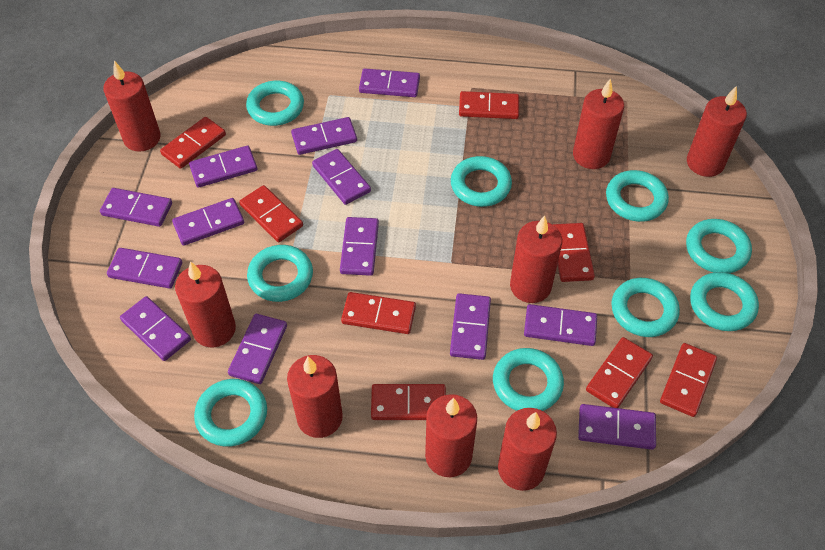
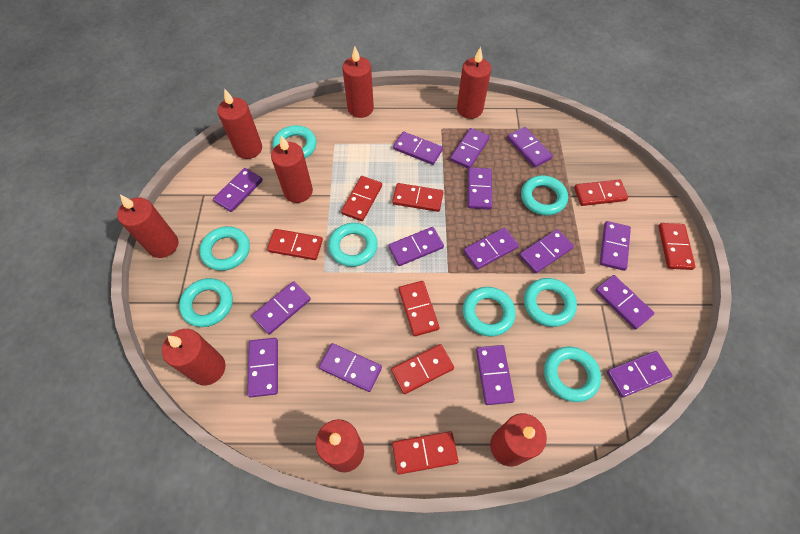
purple domino: 13 -> 15
turquoise ring: 9 -> 8

